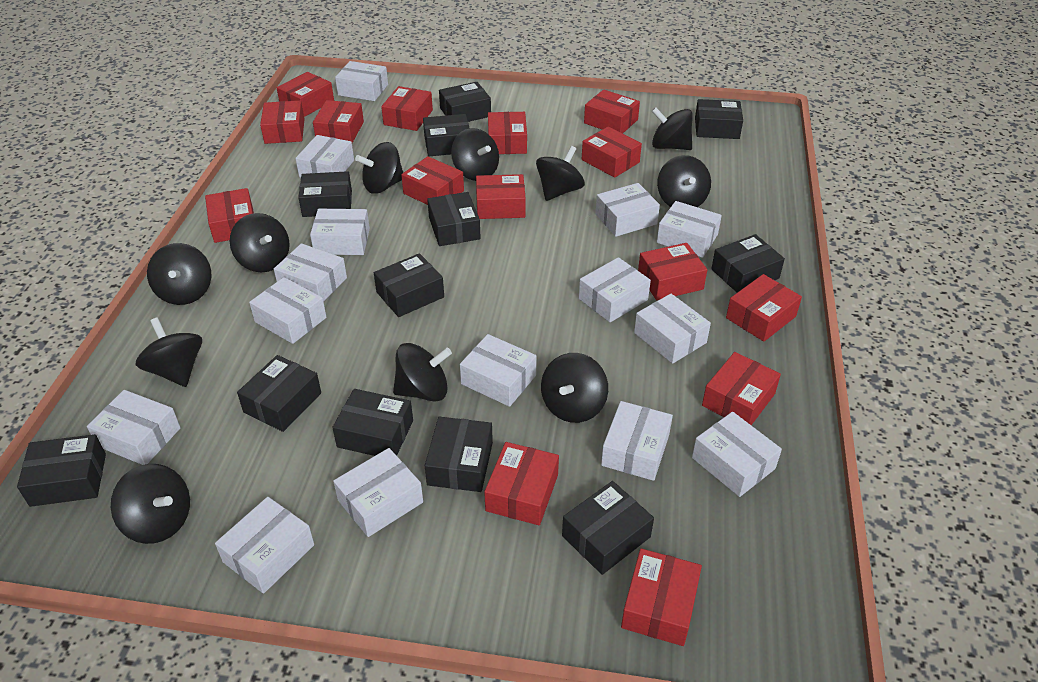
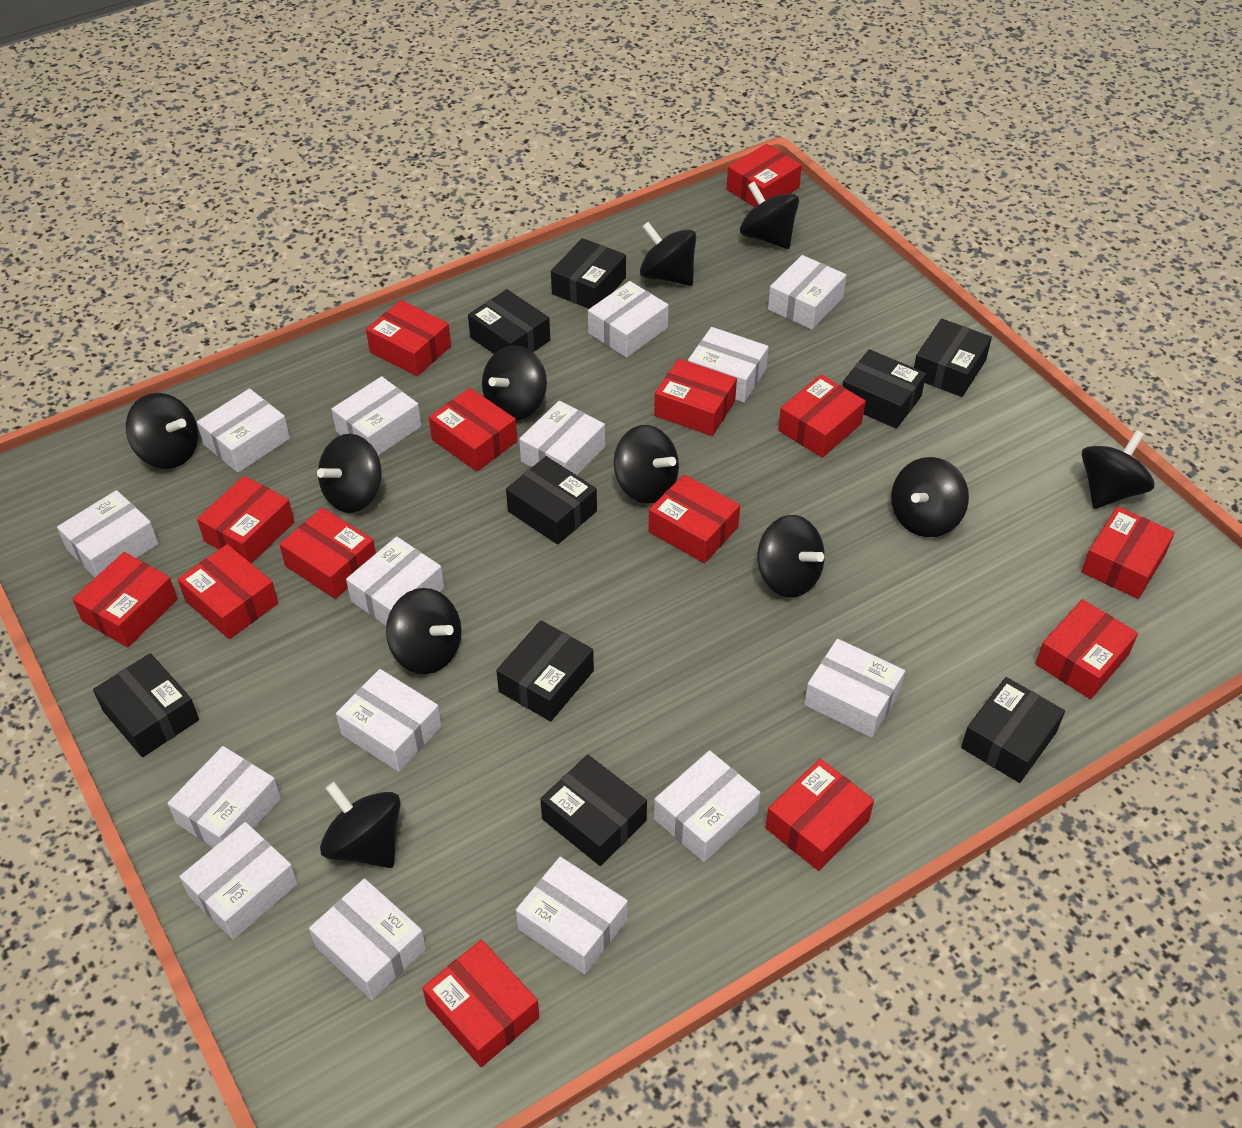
black box: 12 -> 9
red box: 15 -> 14

